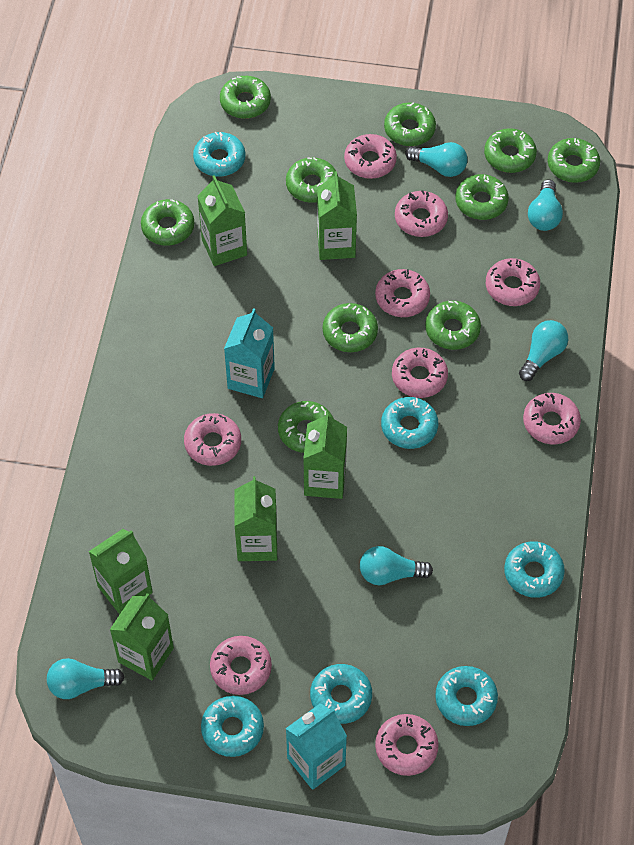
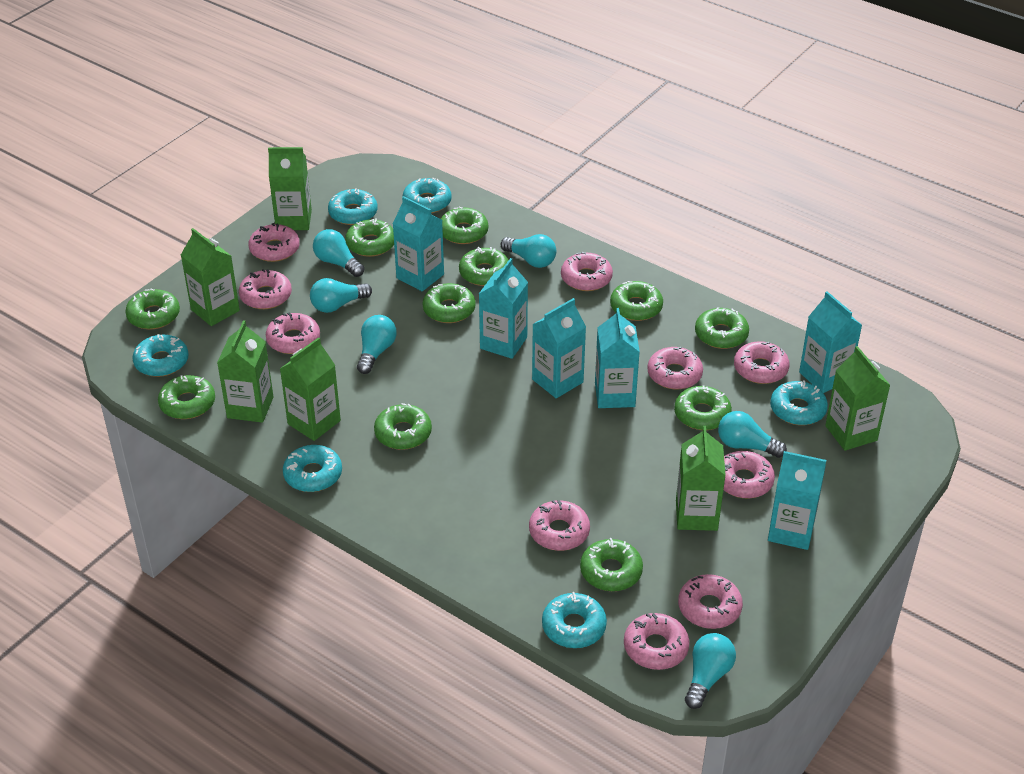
green donut: 10 -> 11
pink donut: 9 -> 10
turquoise carton: 2 -> 6
turquoise light bulb: 5 -> 6

